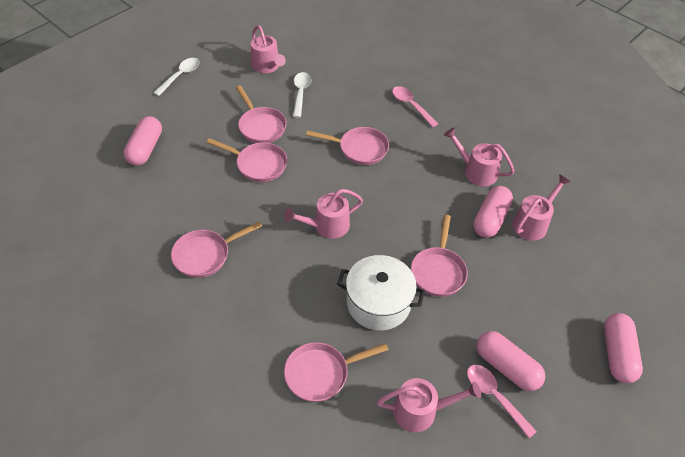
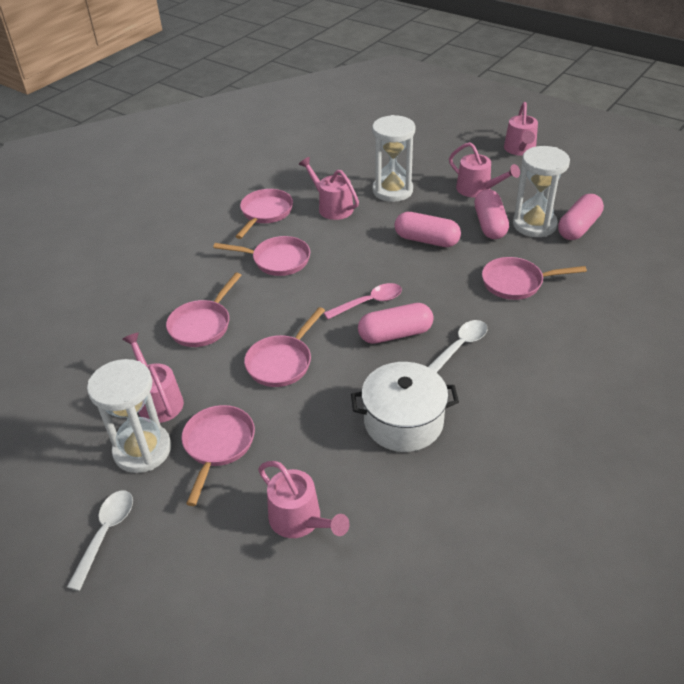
pink spoon: 2 -> 1
white hourglass: 0 -> 3

